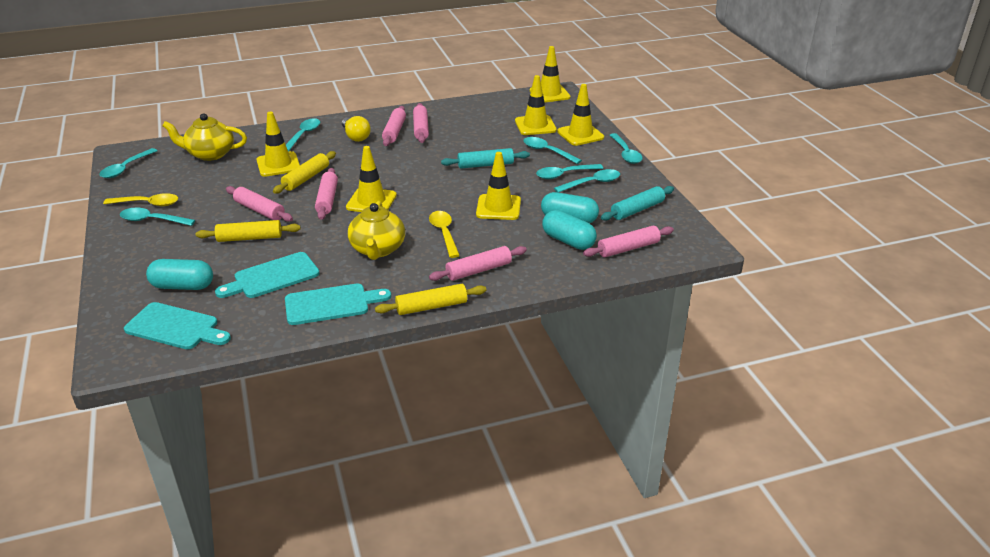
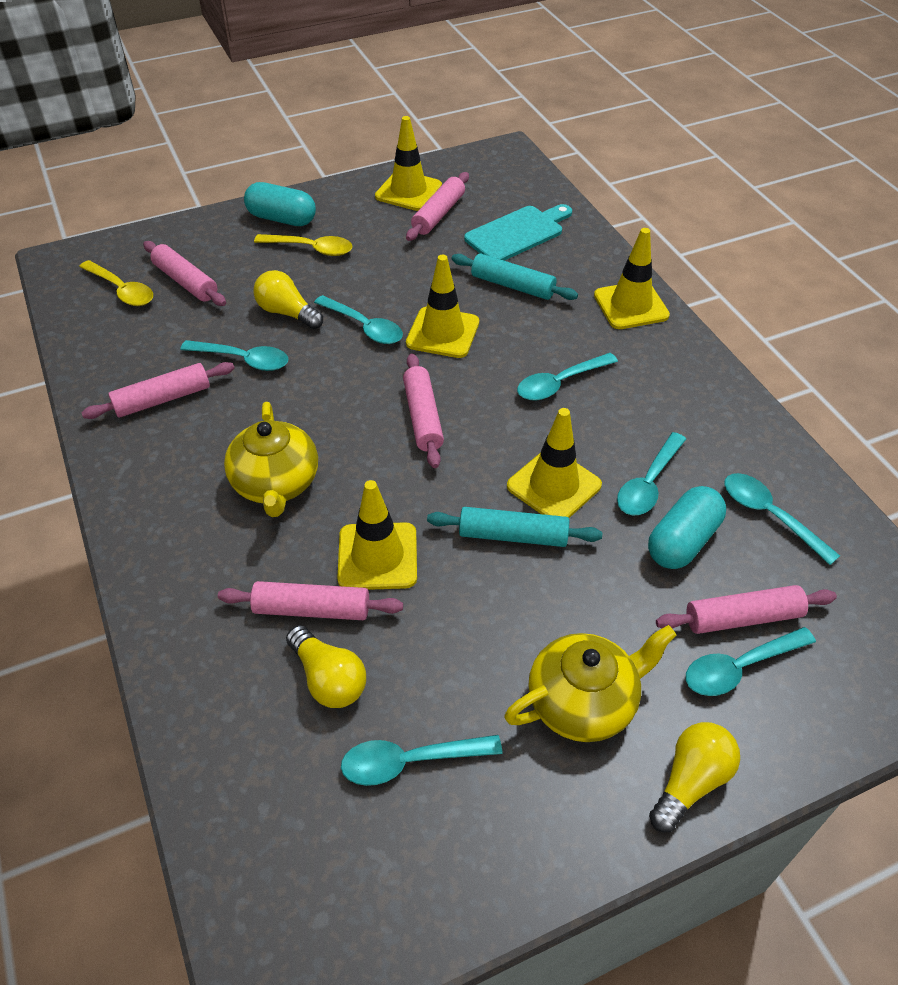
turquoise capsule: 3 -> 2
turquoise cutting board: 3 -> 1
yellow light bulb: 1 -> 3
yellow rolling pin: 3 -> 0
yellow traffic cone: 6 -> 5

